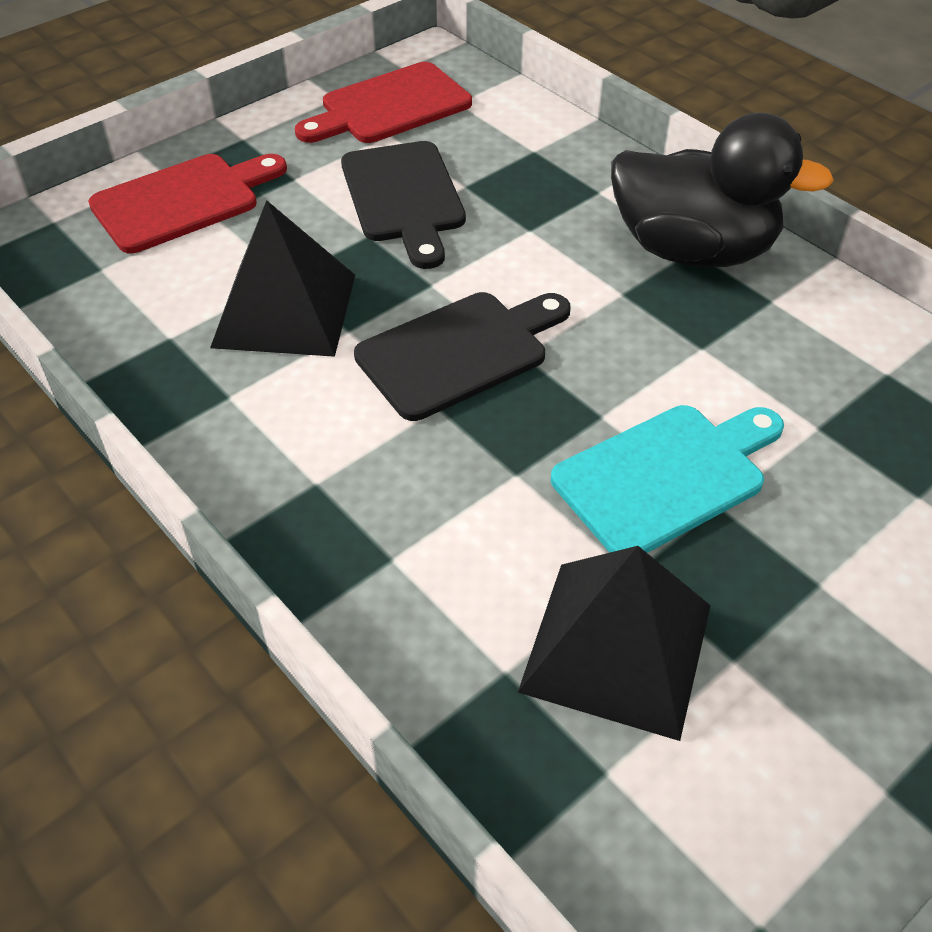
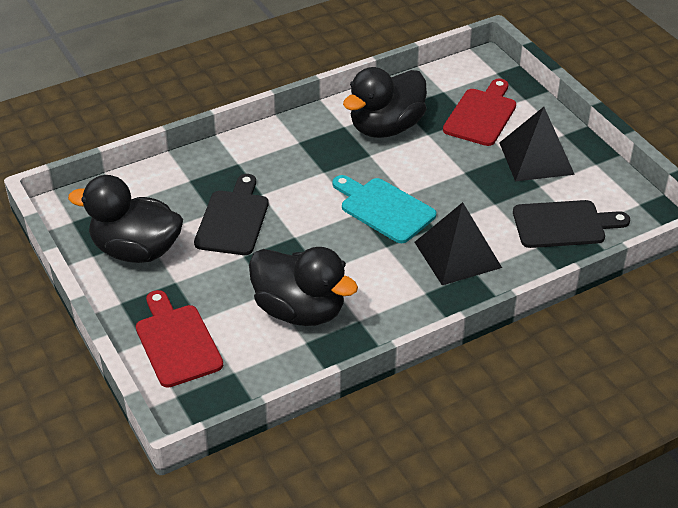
black duck: 1 -> 3

